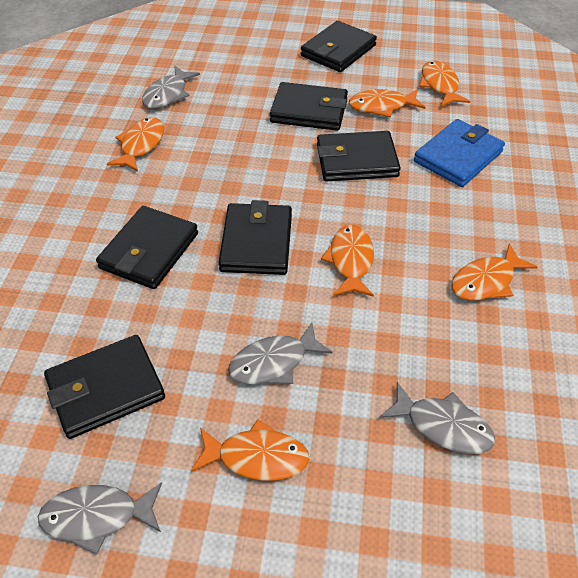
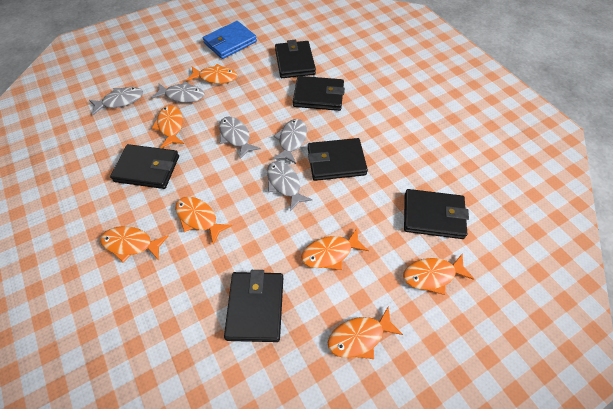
grey fish: 4 -> 5
orange fish: 6 -> 7

